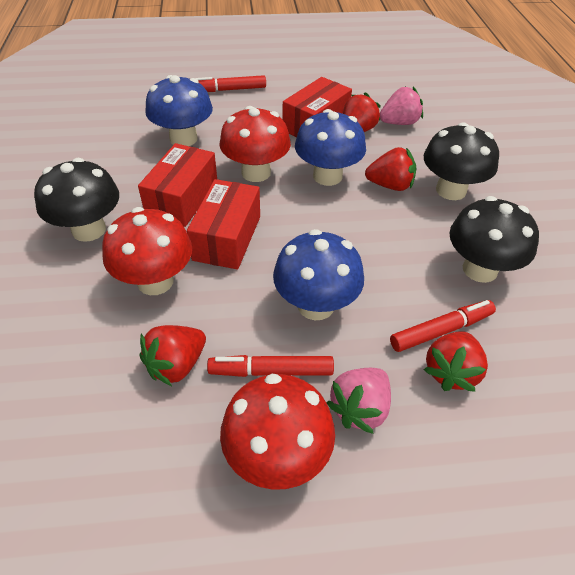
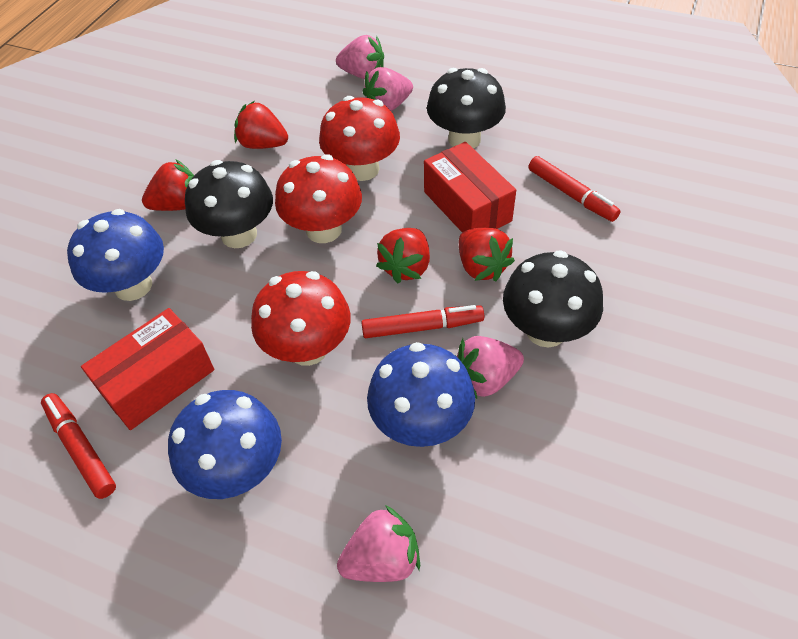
pink strawberry: 2 -> 4
red box: 3 -> 2

